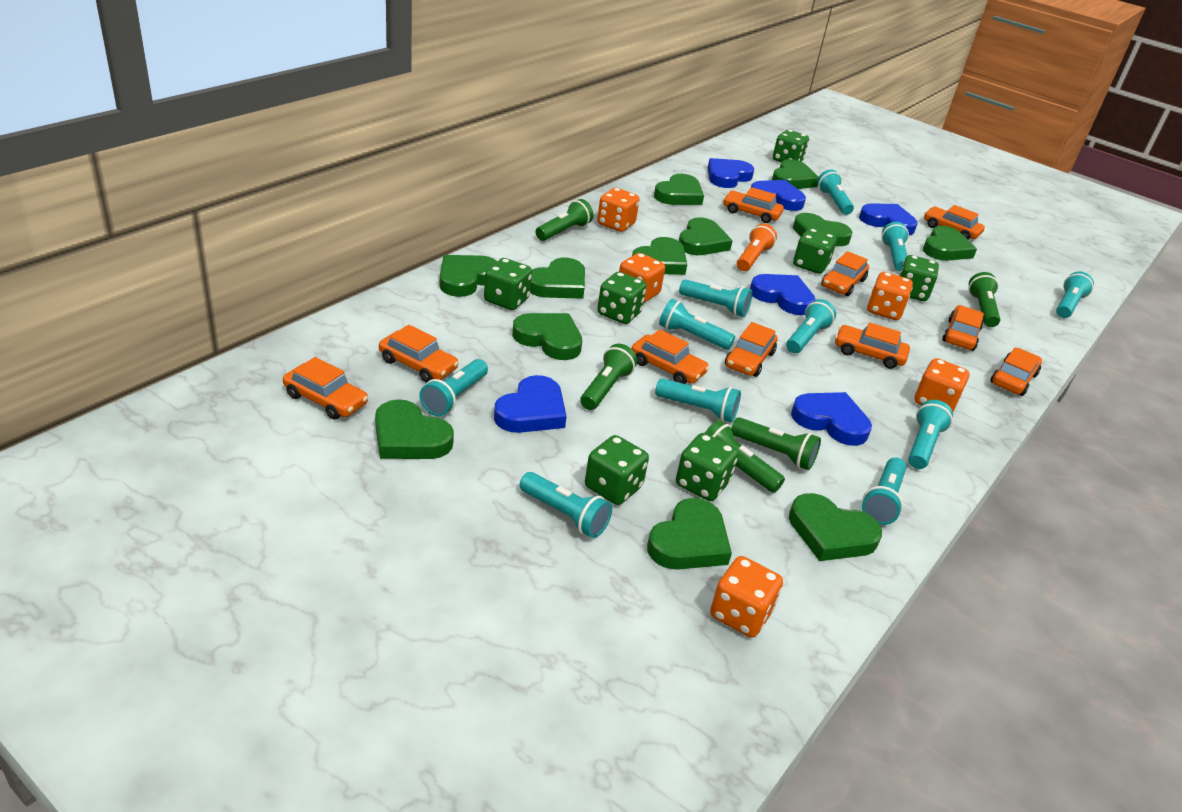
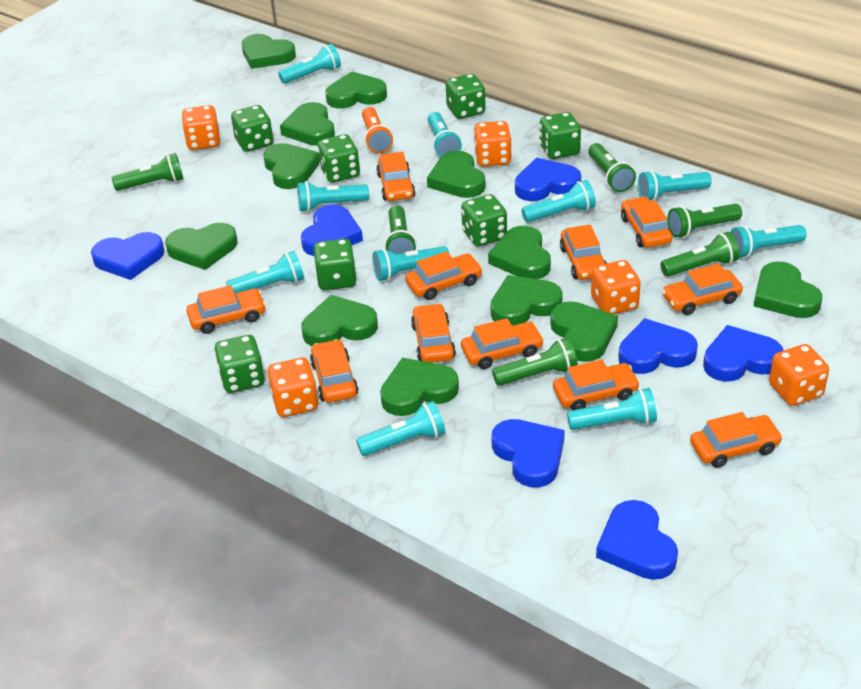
blue heart: 6 -> 7
green flashlight: 5 -> 6
orange car: 10 -> 11
turquoise flashlight: 11 -> 10

